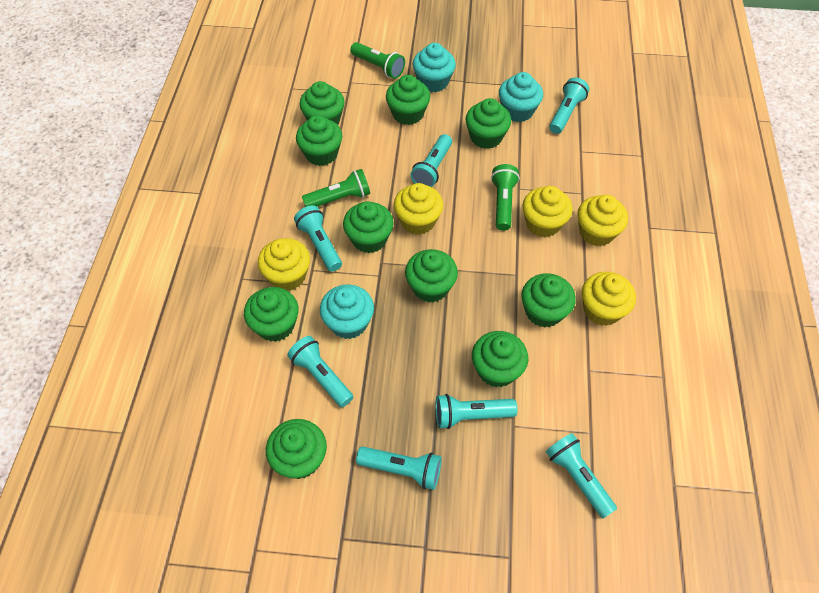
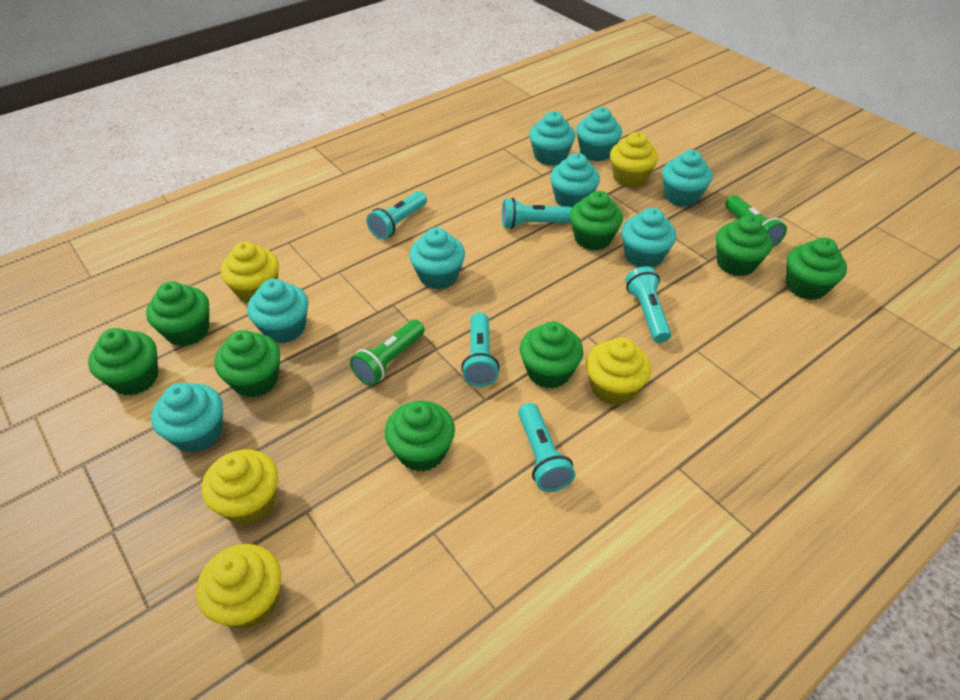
green cupcake: 10 -> 8
green flashlight: 3 -> 2
turquoise cupcake: 3 -> 8
turquoise flashlight: 7 -> 5

